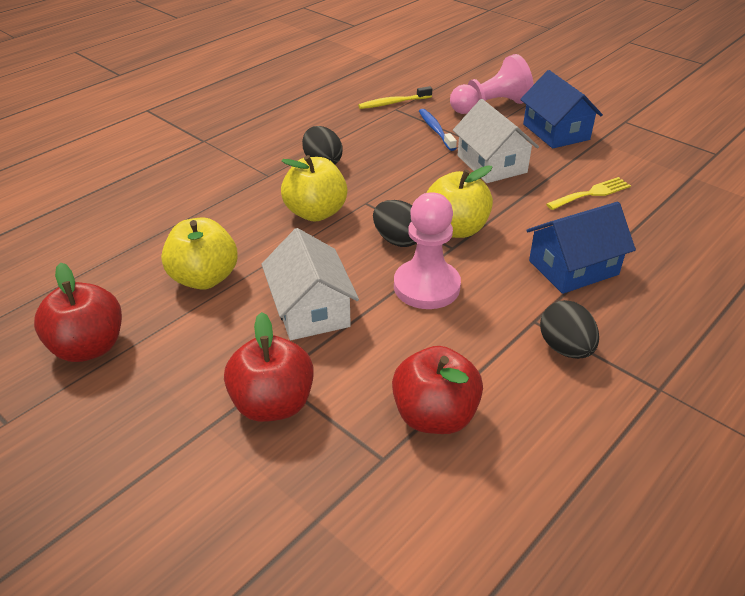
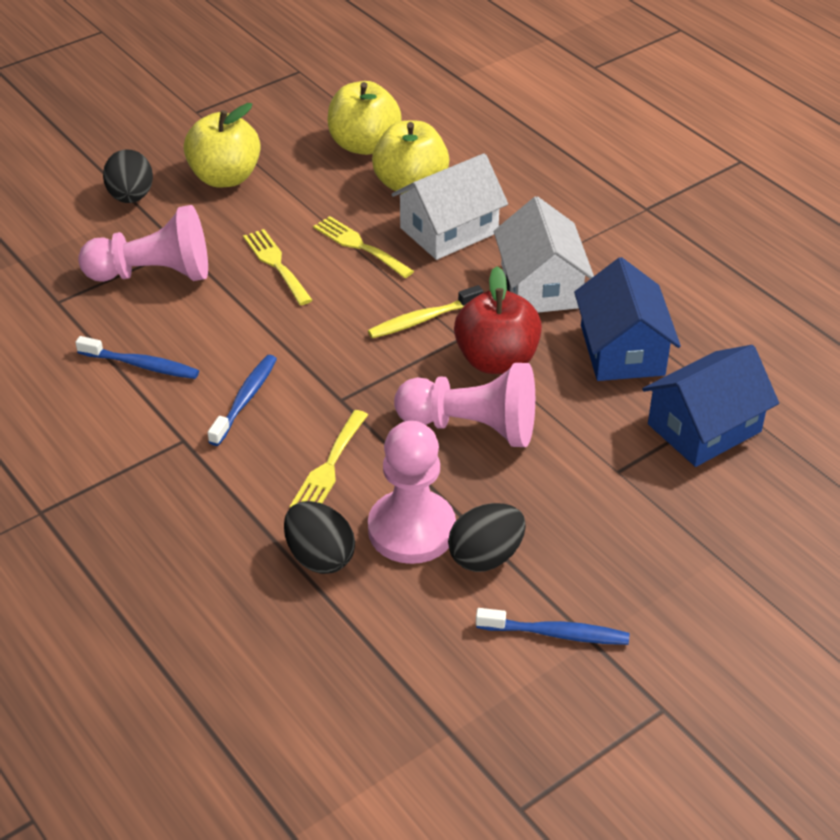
blue toothbrush: 1 -> 3
pink pawn: 2 -> 3
red apple: 3 -> 1
yellow fork: 1 -> 3

